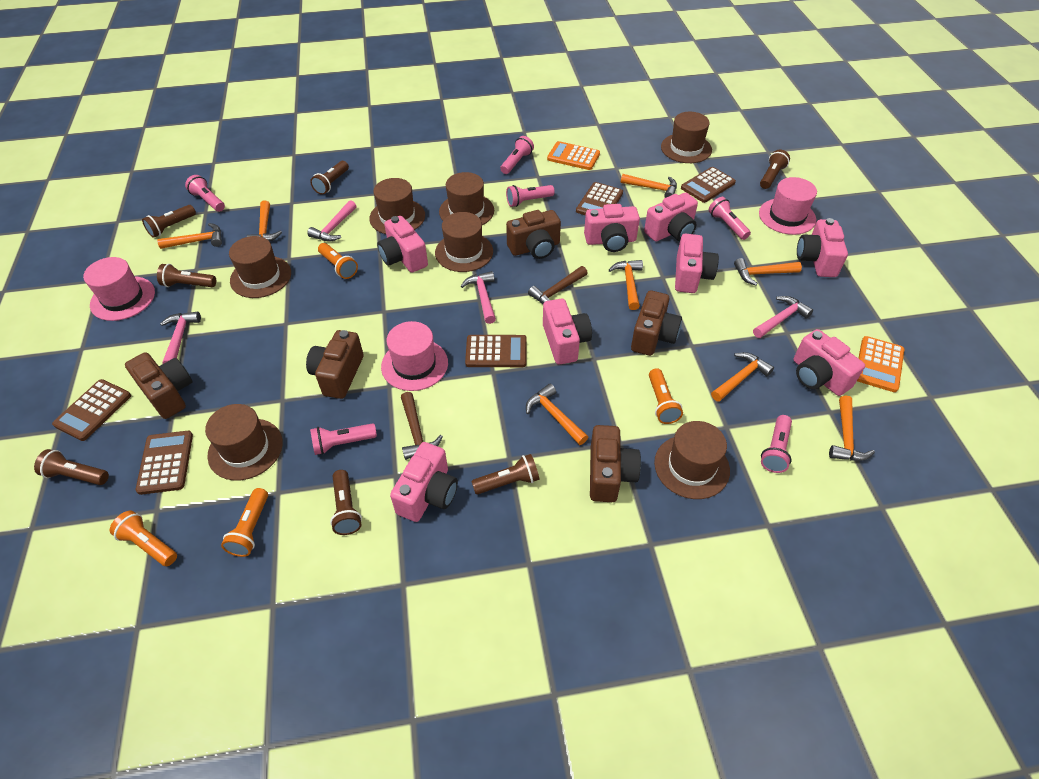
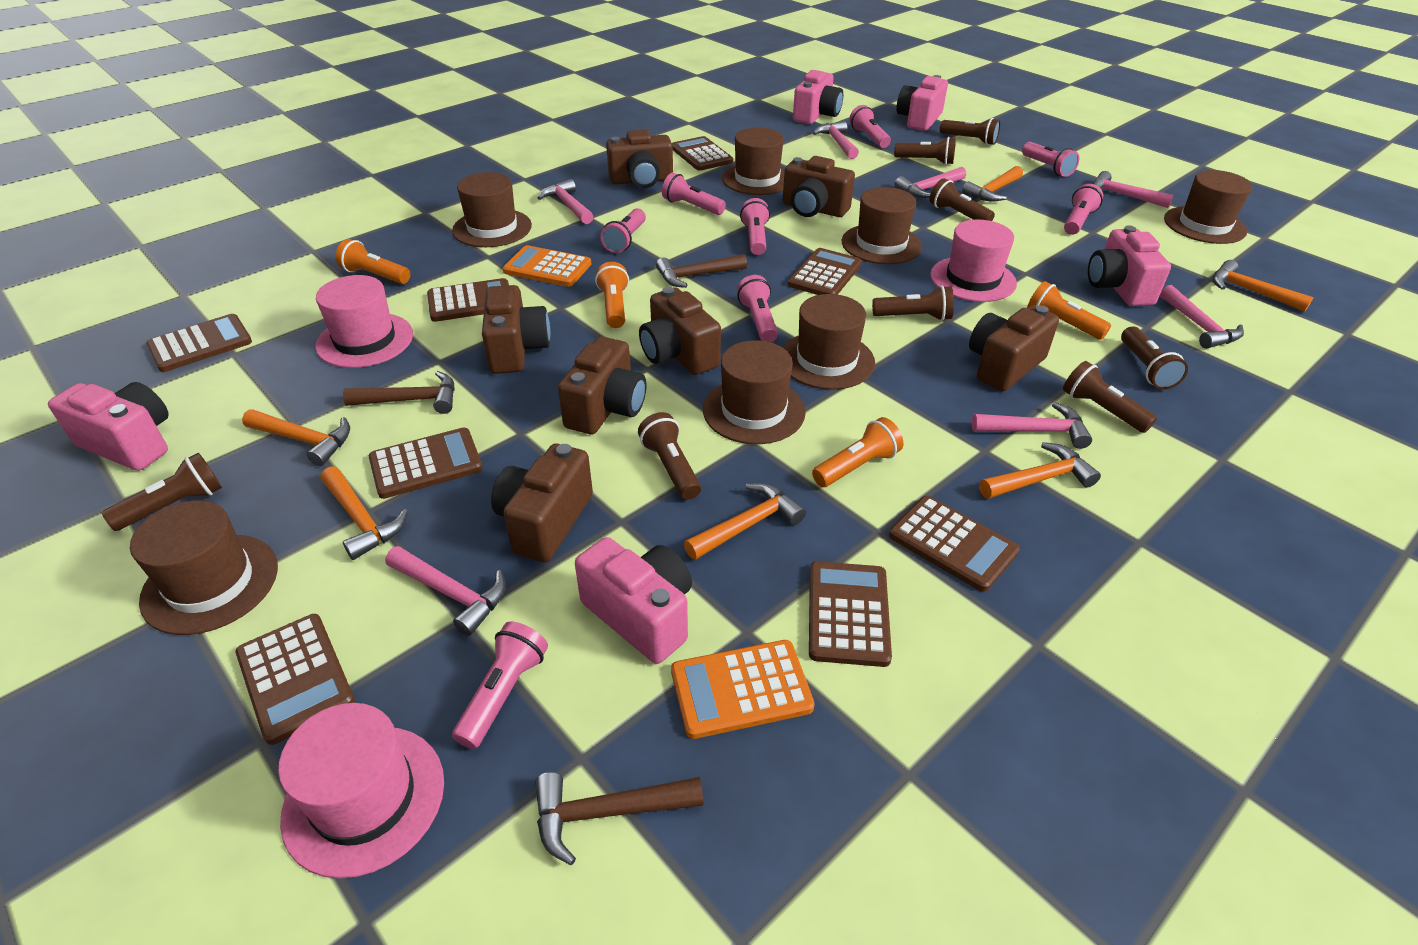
brown calculator: 5 -> 8
brown camera: 5 -> 7
brown flashlight: 7 -> 8
brown hammer: 2 -> 3
orange hammer: 8 -> 6
pink camera: 8 -> 5
pink flashlight: 6 -> 8
pink hammer: 4 -> 7

